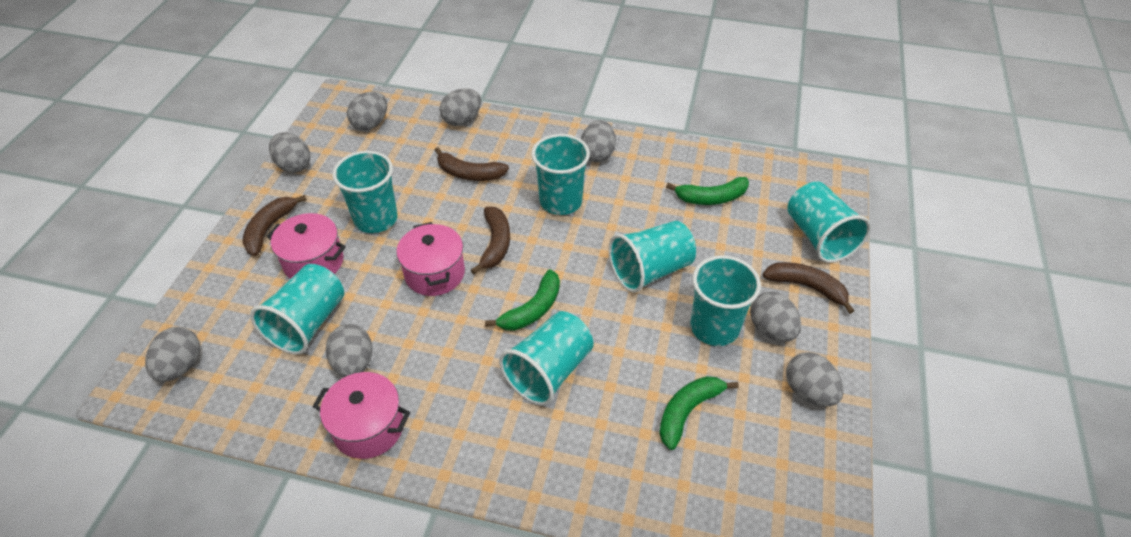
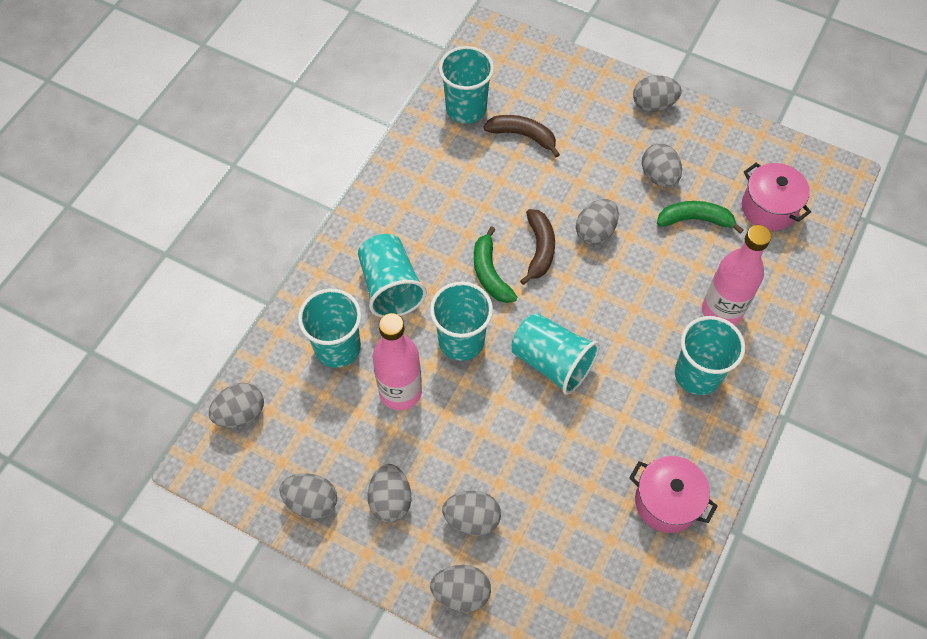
brown banana: 4 -> 2
green banana: 3 -> 2
pink bottle: 0 -> 2
pink pot: 3 -> 2
turquoise cup: 7 -> 6

